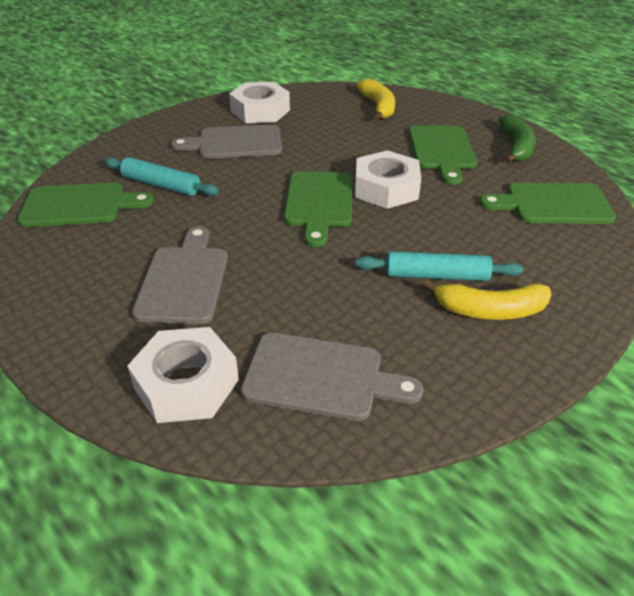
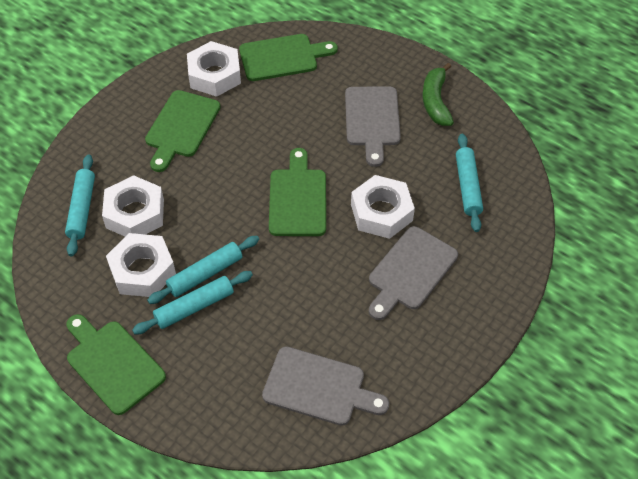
turquoise rolling pin: 2 -> 4
white nut: 3 -> 4
yellow banana: 2 -> 0

